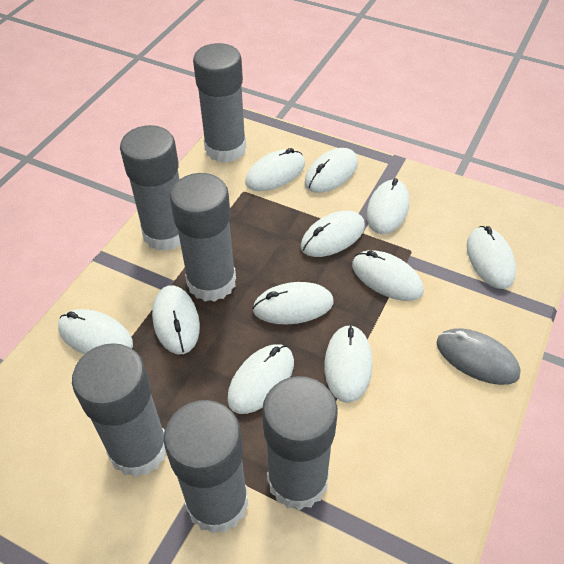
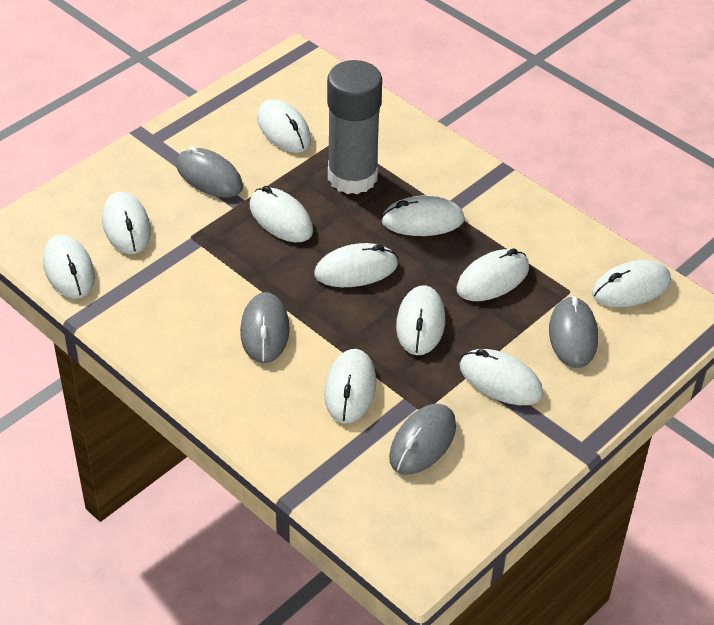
grey glue stick: 6 -> 1
grey mouse: 1 -> 4

